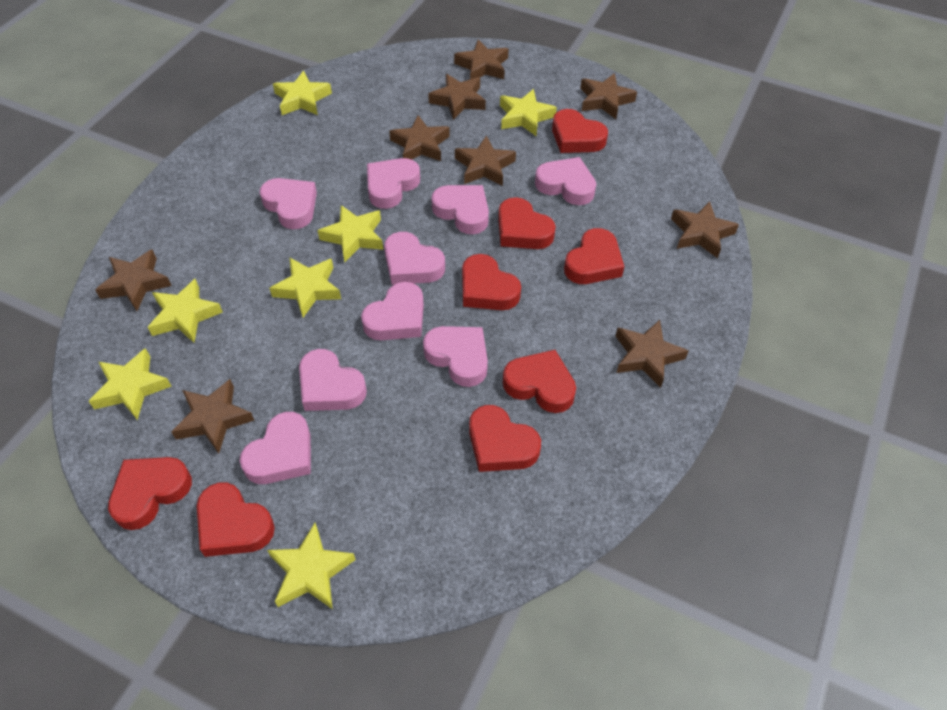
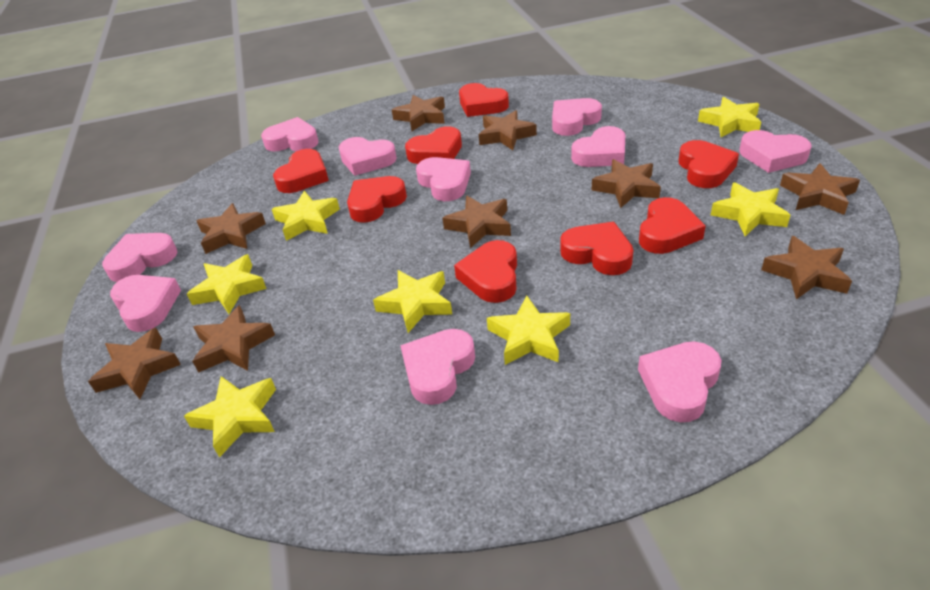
pink heart: 9 -> 10

